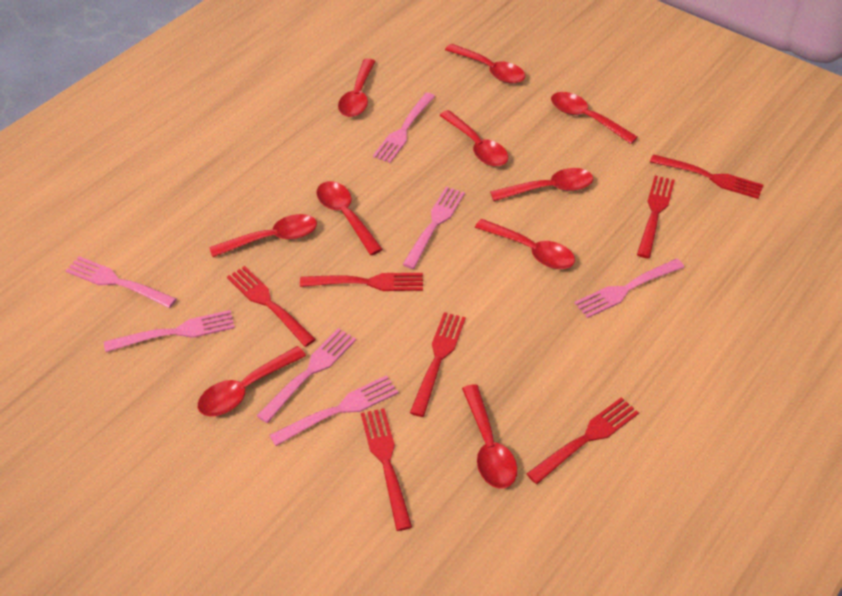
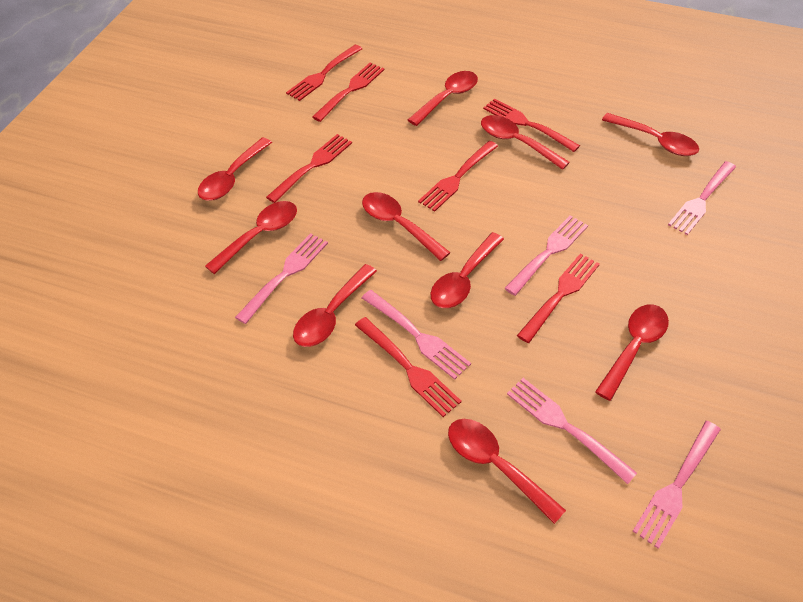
pink fork: 7 -> 6

